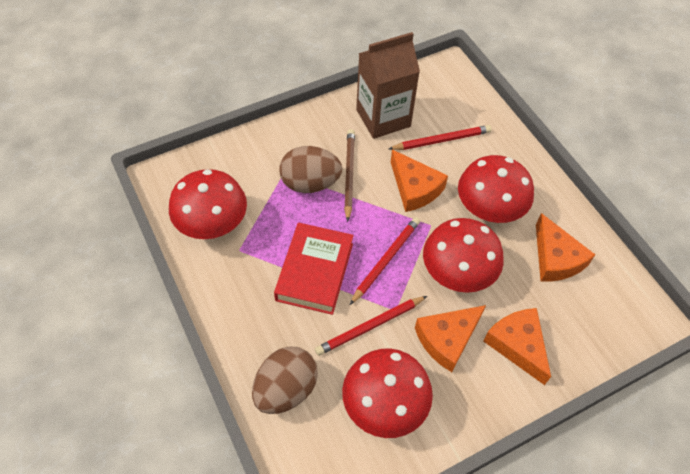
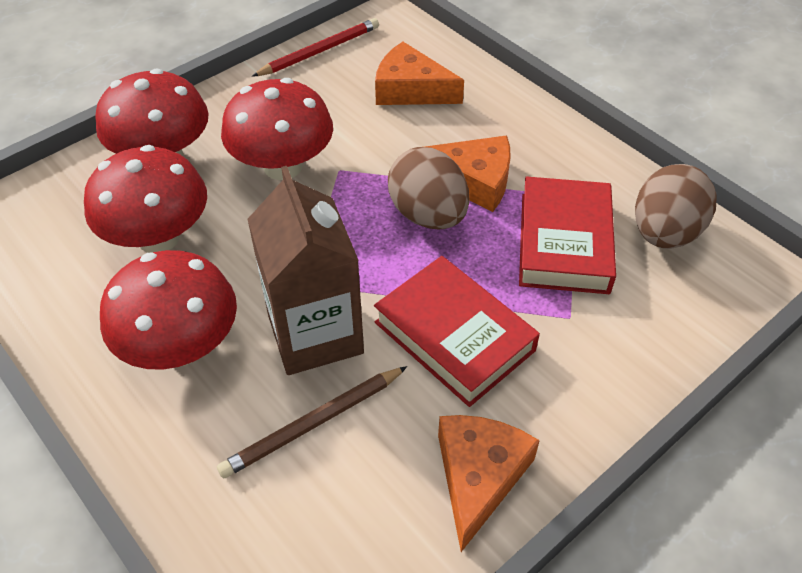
orange cheese: 4 -> 3
red book: 1 -> 2
red pencil: 3 -> 1

